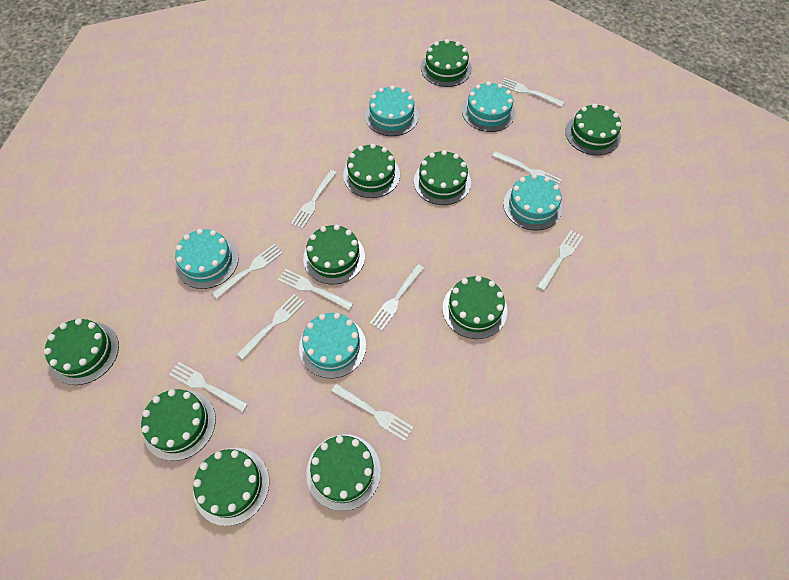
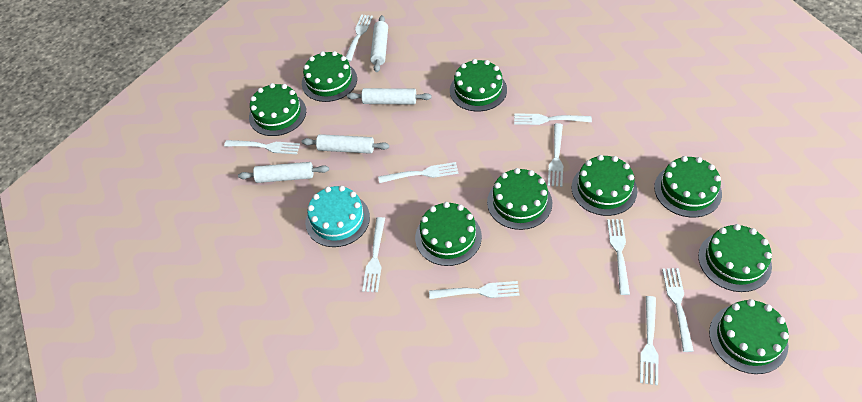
green cake: 10 -> 9
turquoise cake: 5 -> 1
white rolling pin: 0 -> 4

